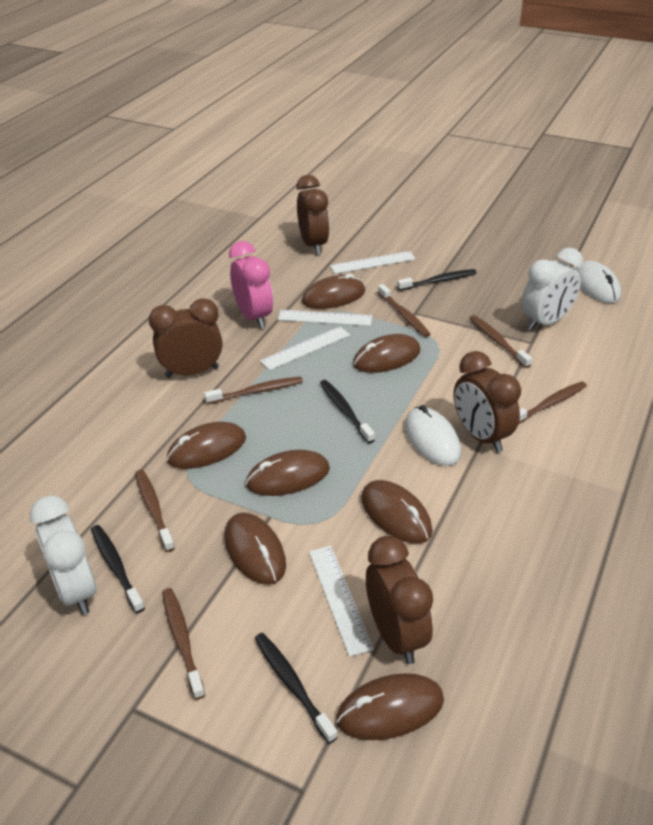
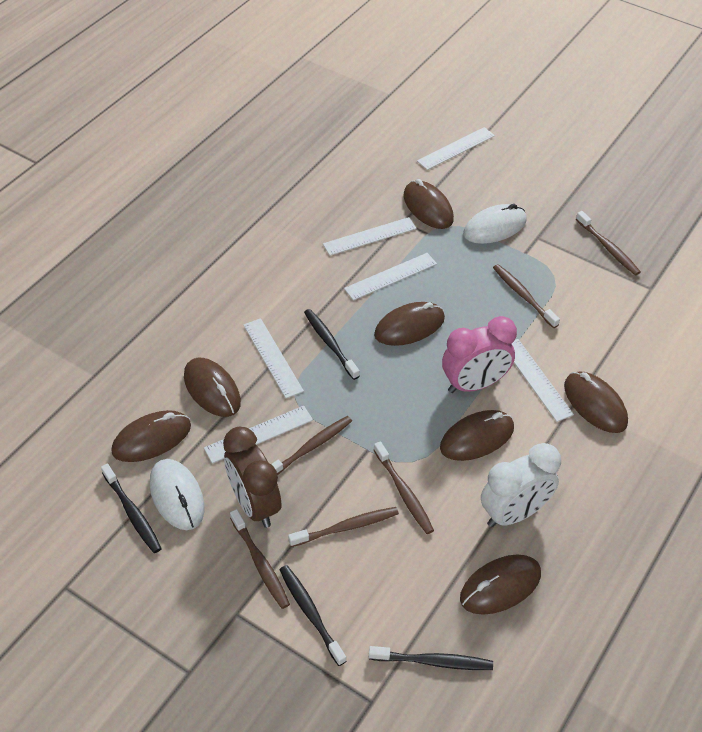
brown clock: 4 -> 1
white clock: 2 -> 1
white ruler: 4 -> 6

